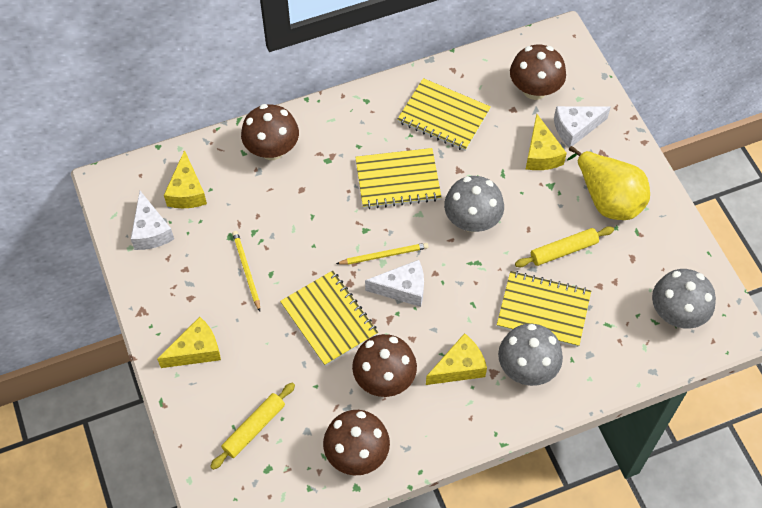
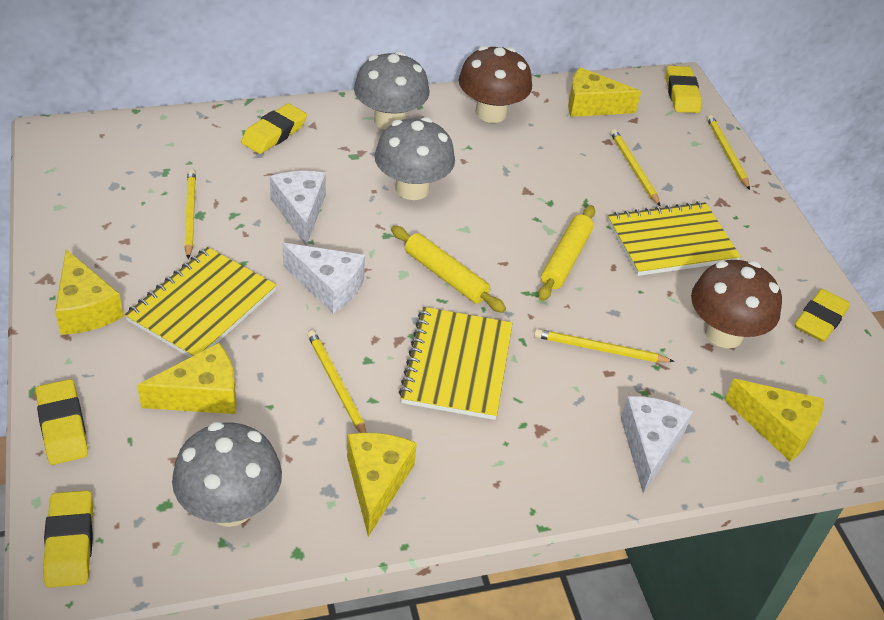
brown mushroom: 4 -> 2
yellow cheese: 4 -> 5
yellow eraser: 0 -> 5
yellow notebook: 4 -> 3
yellow pear: 1 -> 0
yellow pencil: 2 -> 5

